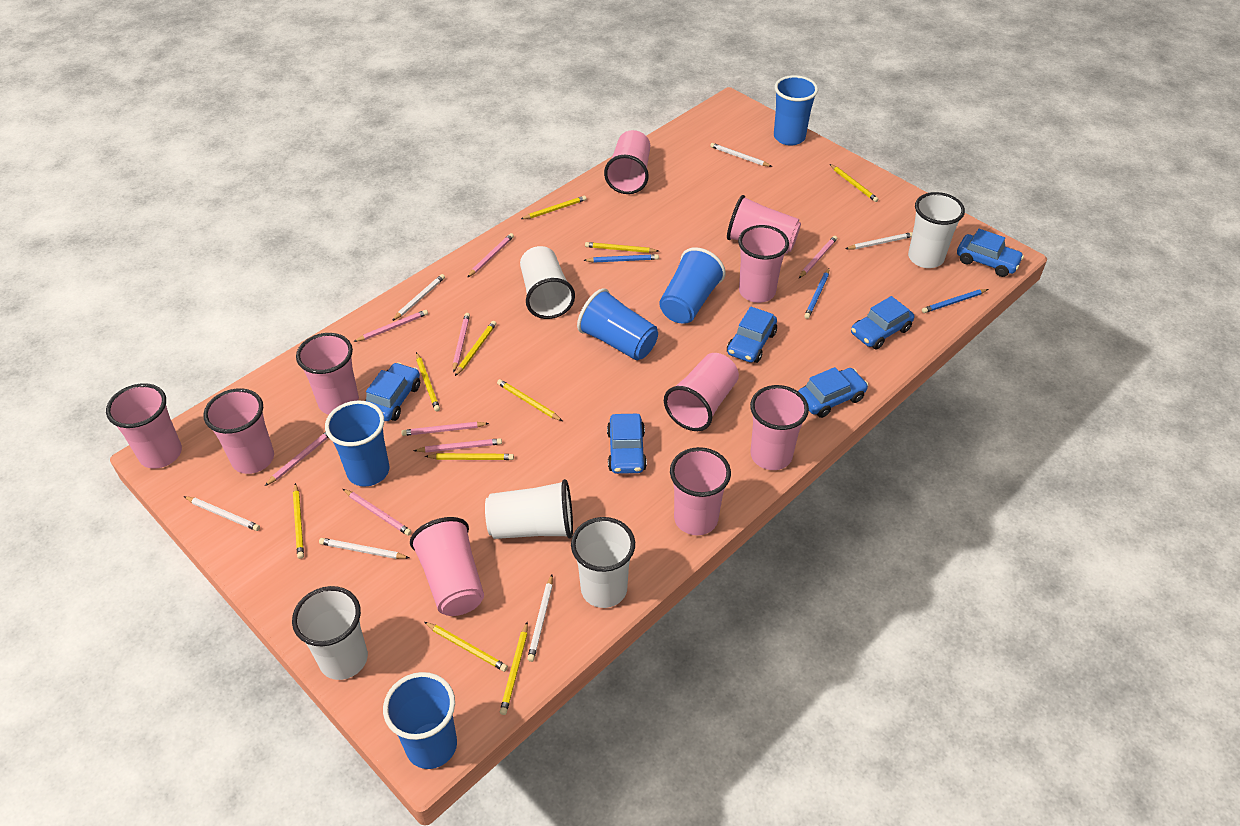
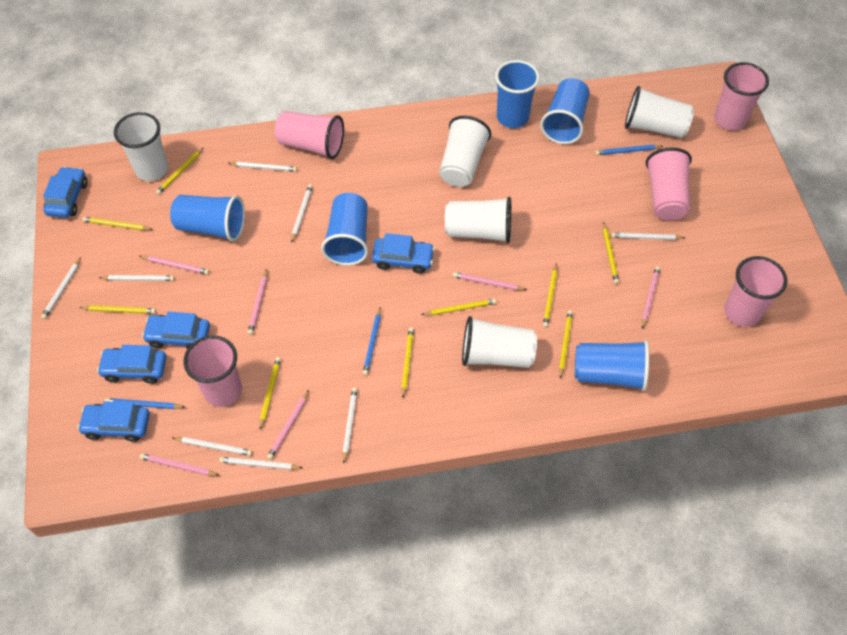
blue car: 6 -> 5
pink cup: 10 -> 5
pink pencil: 8 -> 6
white pencil: 6 -> 8
yellow pencil: 10 -> 9

